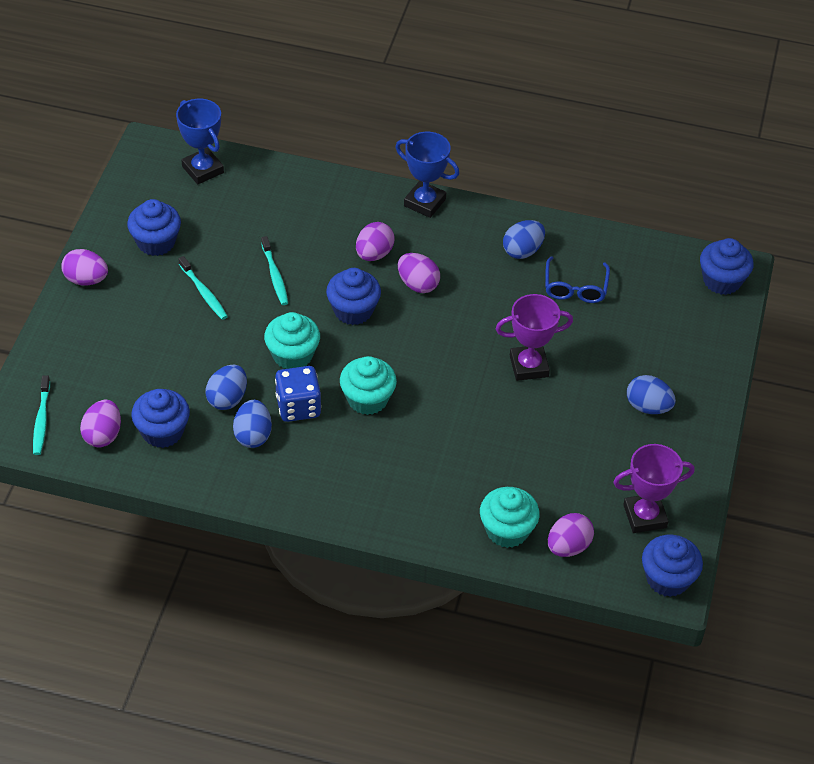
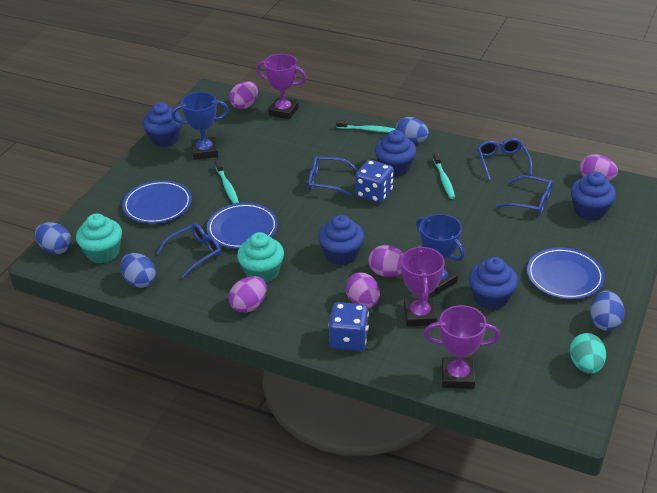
blue dice: 1 -> 2
blue glasses: 1 -> 4
blue plate: 0 -> 3
purple trophy: 2 -> 3
turquoise cupcake: 3 -> 2
turquoise egg: 0 -> 1

